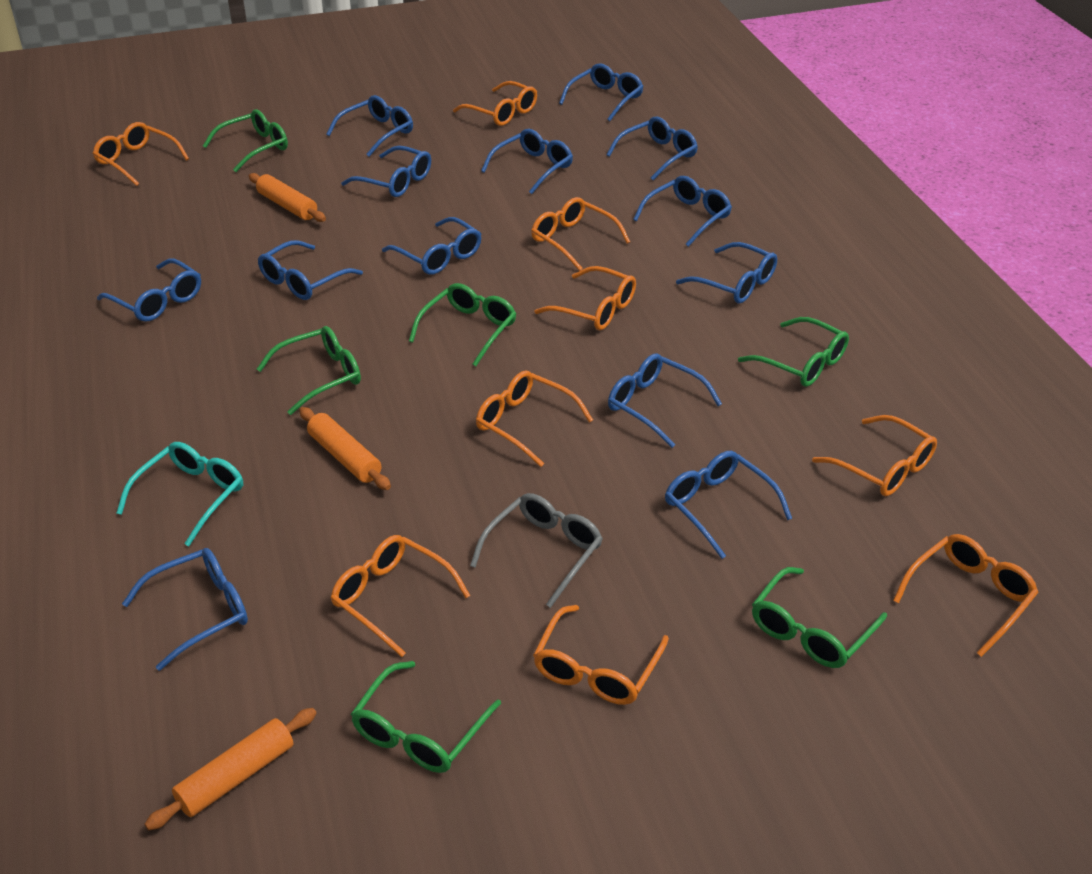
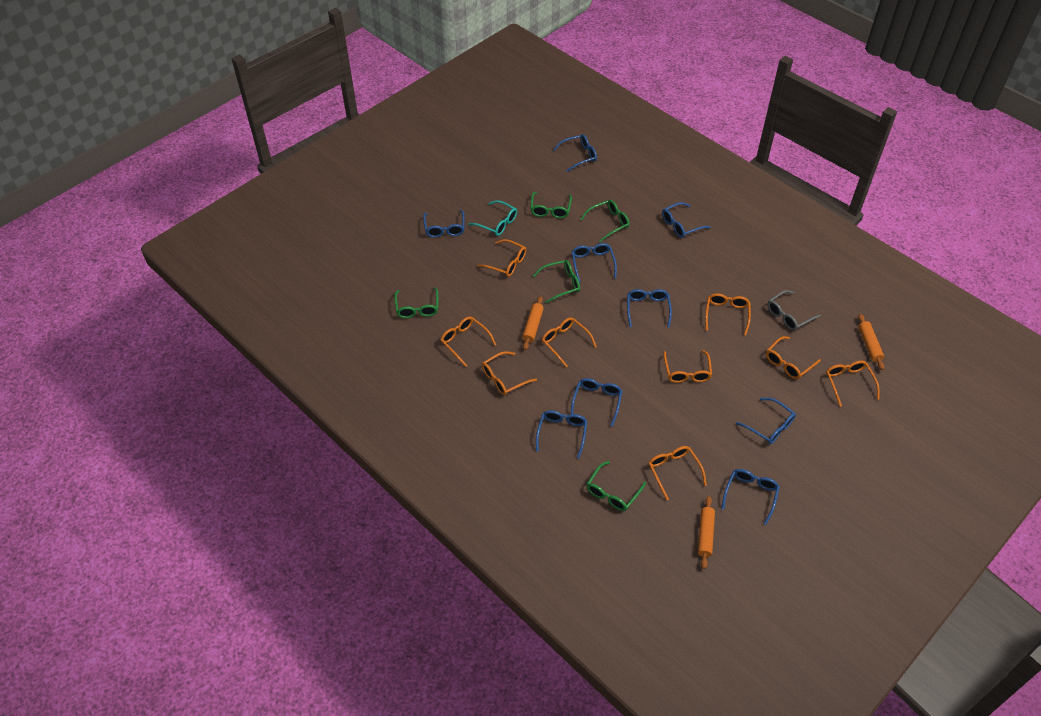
blue glasses: 13 -> 9
green glasses: 6 -> 5

